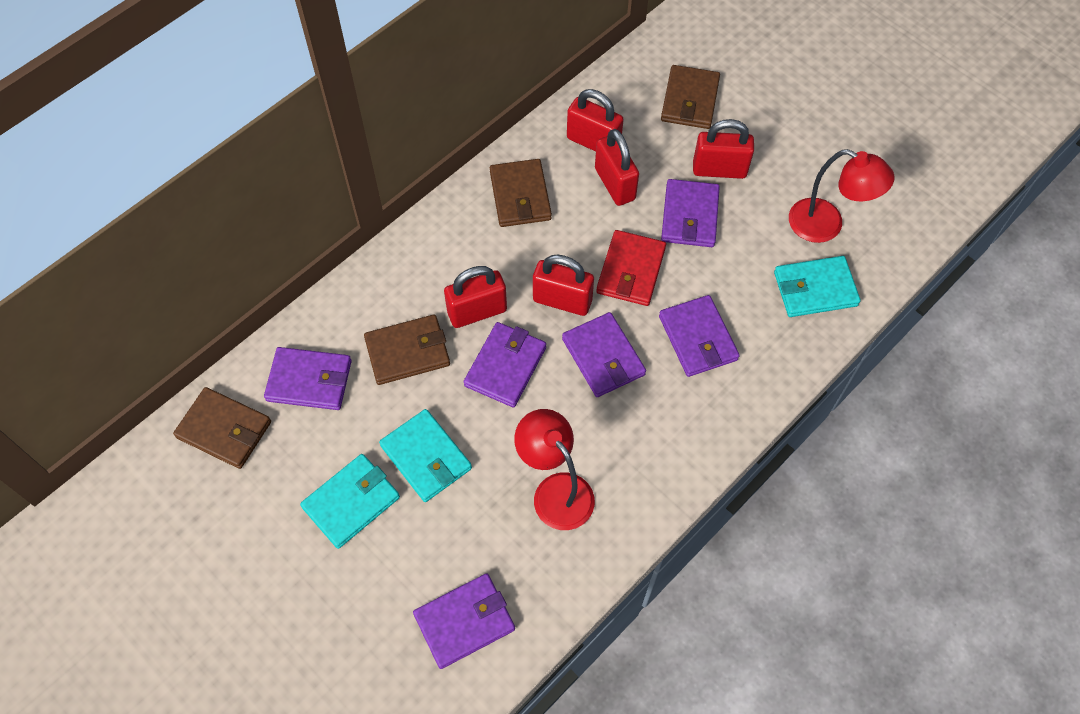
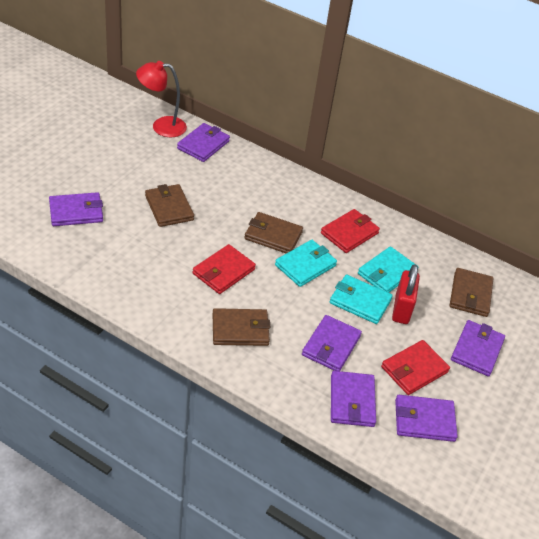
red lamp: 2 -> 1
red padlock: 5 -> 1
red wallet: 1 -> 3

